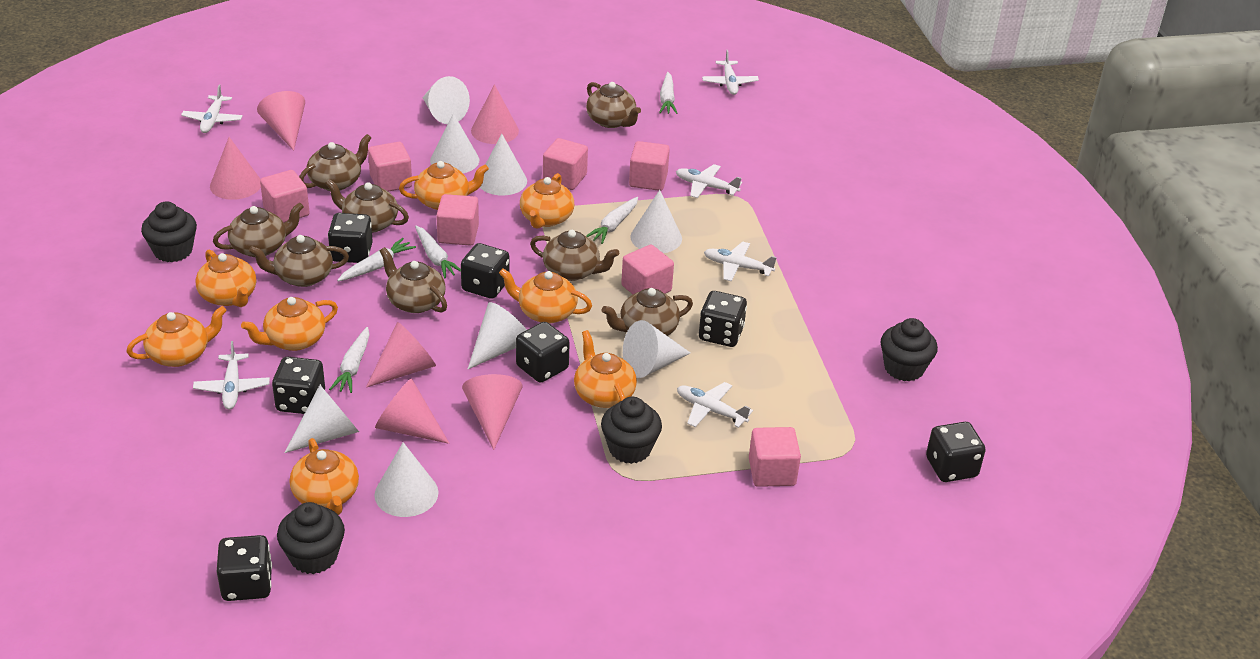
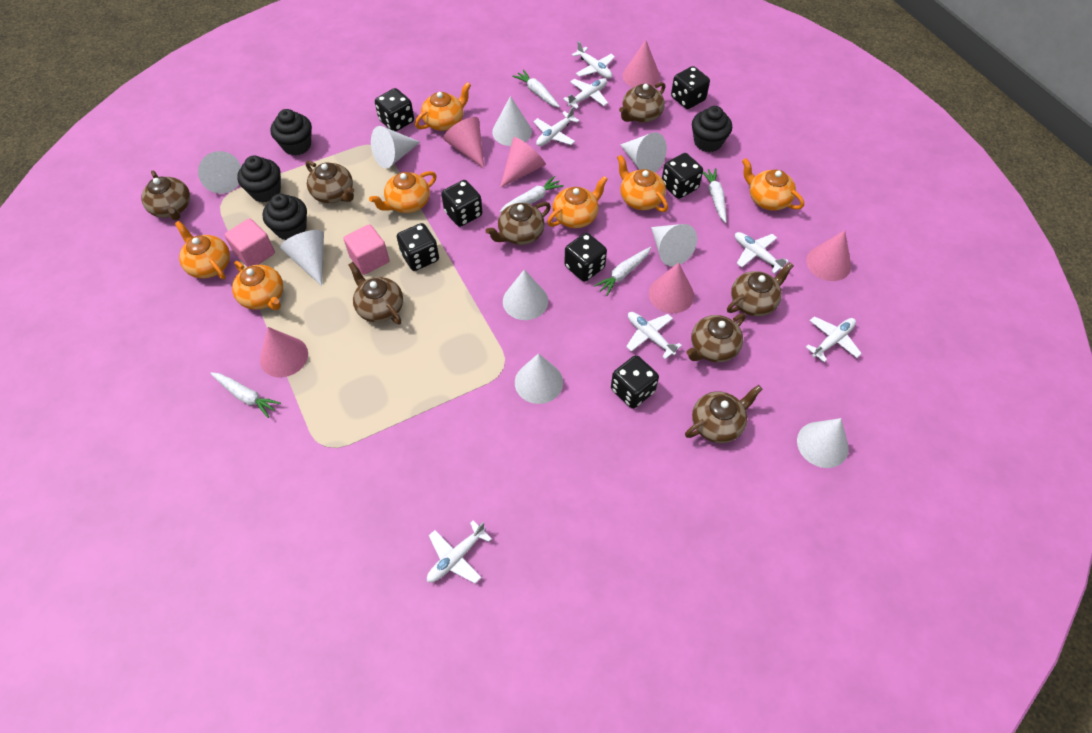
orange teapot: 8 -> 7
pink cube: 7 -> 2
white cone: 8 -> 9
white plane: 6 -> 7

